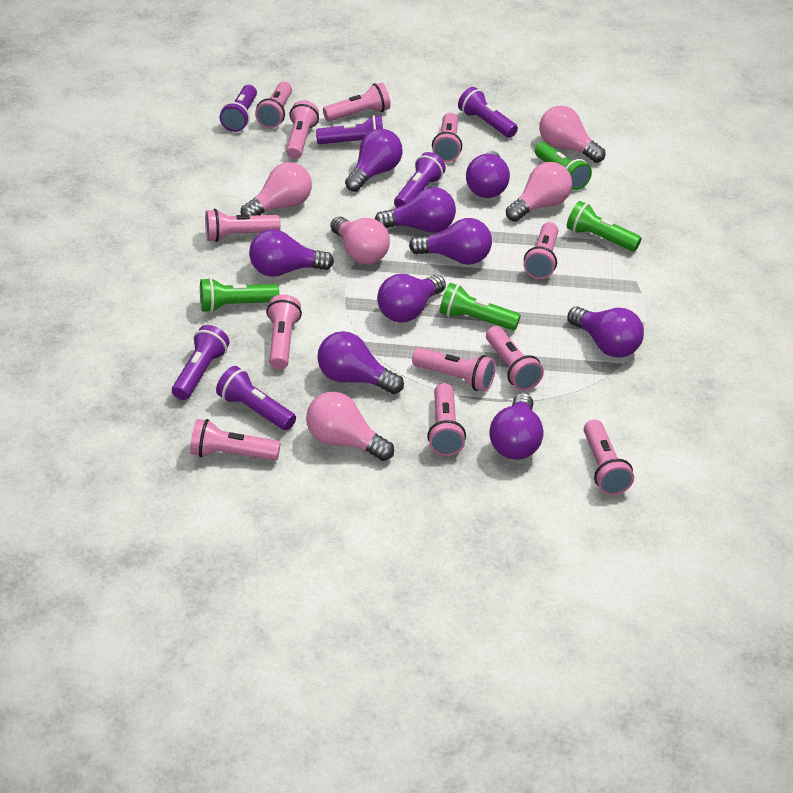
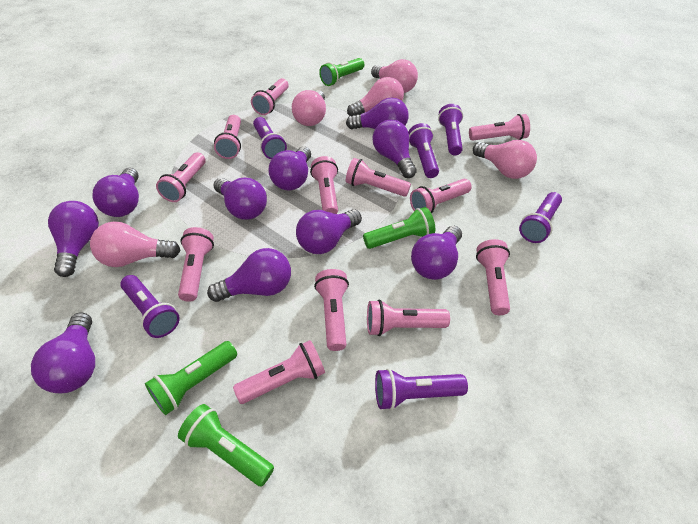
purple light bulb: 9 -> 10

